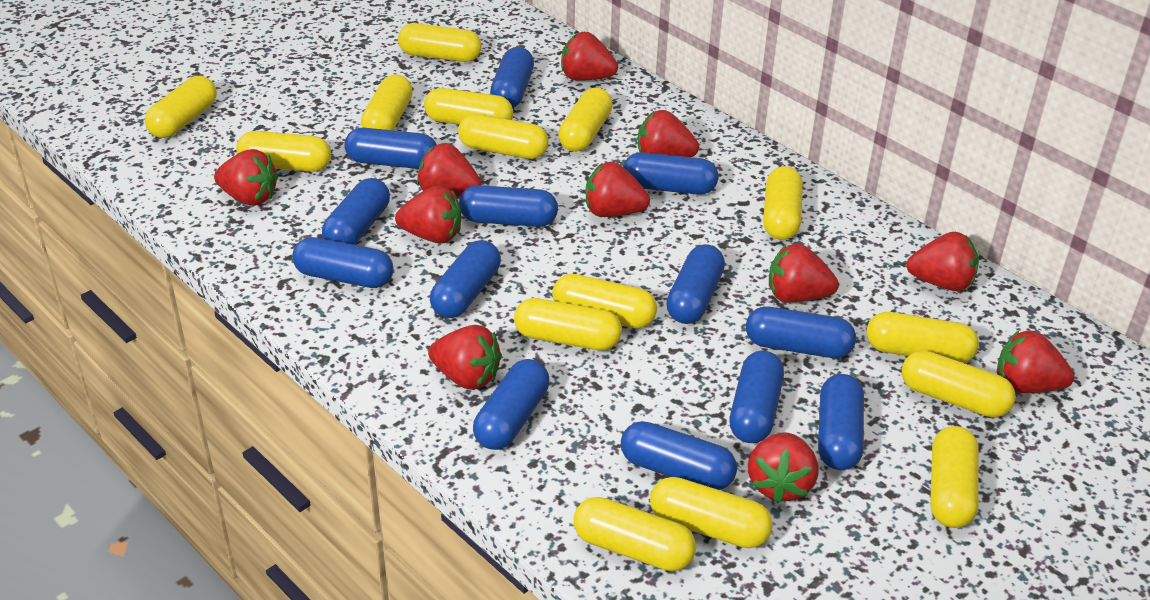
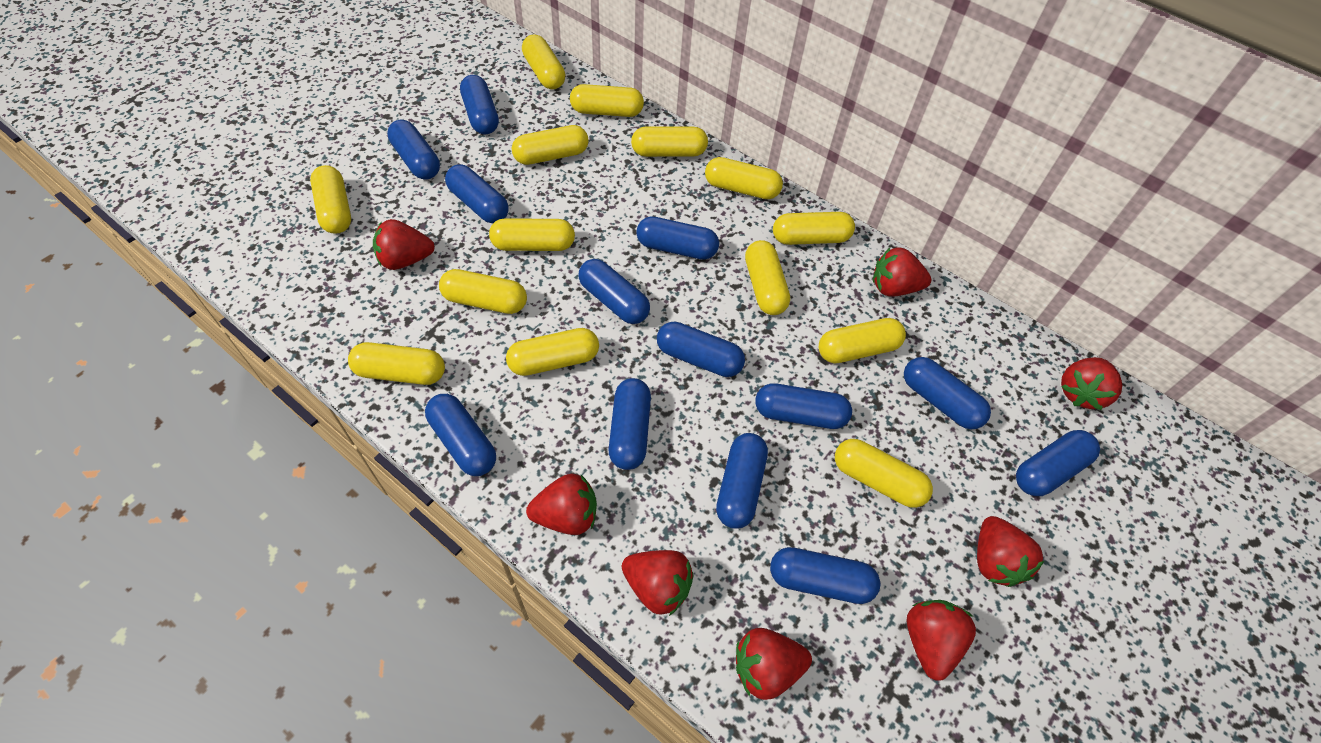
red strawberry: 11 -> 8
yellow capsule: 15 -> 14

